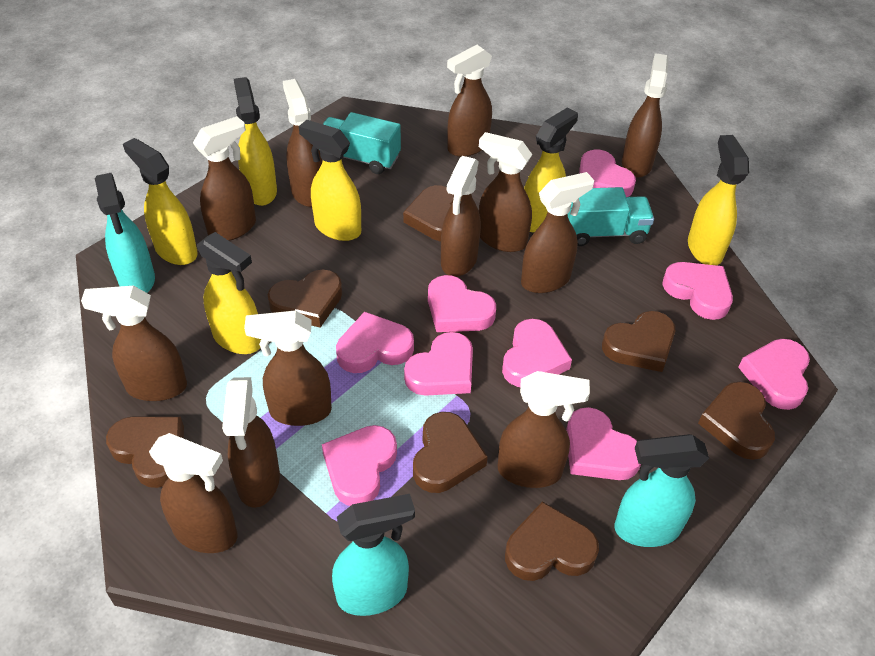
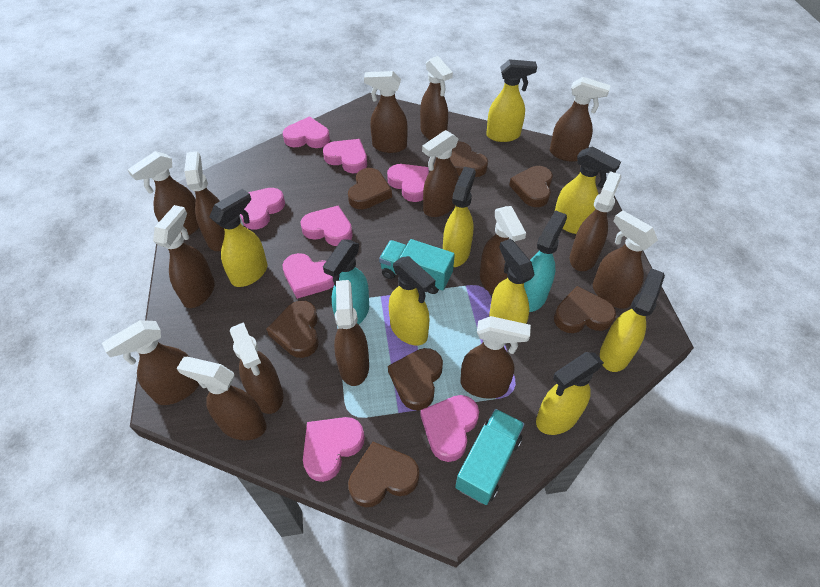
brown spray bottle: 12 -> 15
pink heart: 9 -> 8
turquoise spray bottle: 3 -> 2
yellow spray bottle: 6 -> 8

